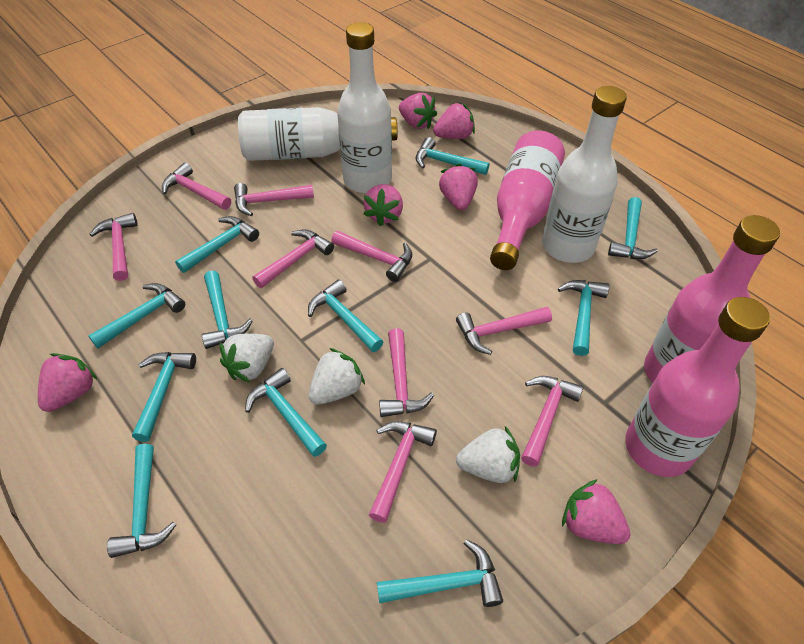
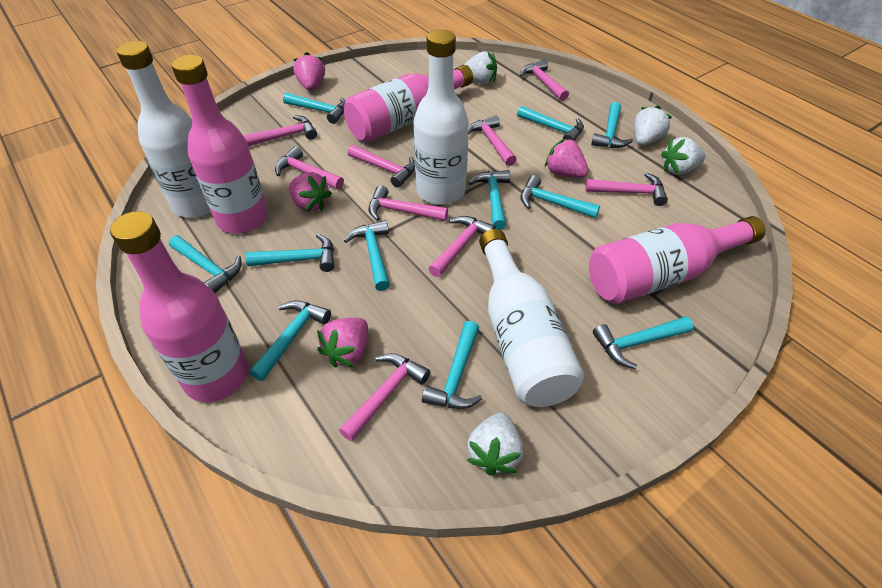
pink bottle: 3 -> 4
pink strawberry: 6 -> 4
white strawberry: 3 -> 4

